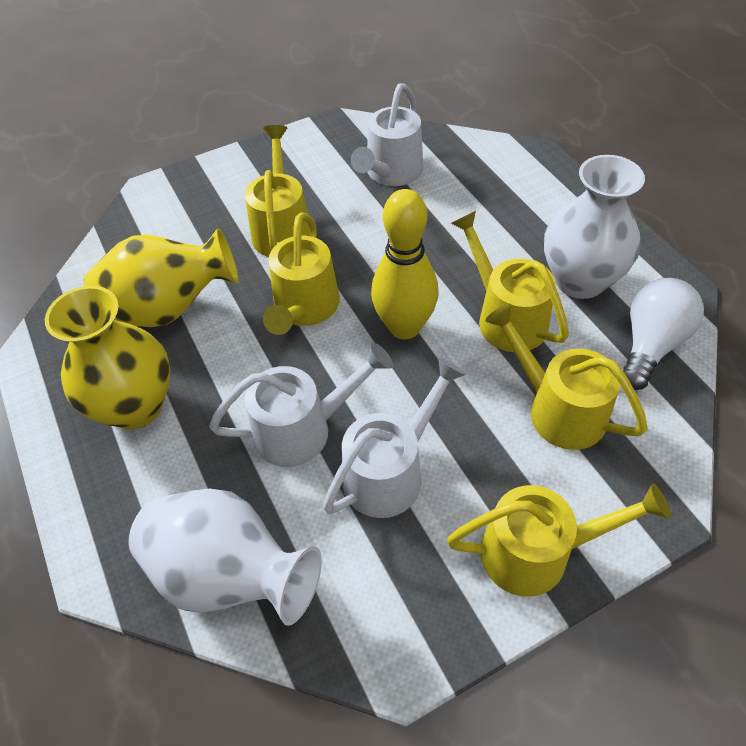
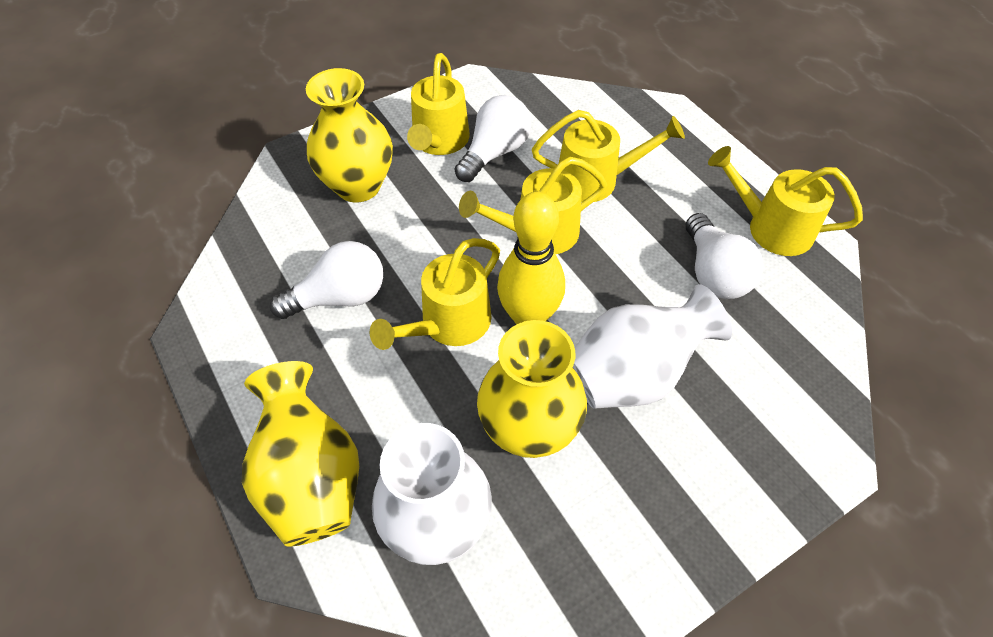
white light bulb: 1 -> 3
white watering can: 3 -> 0
yellow vase: 2 -> 3

